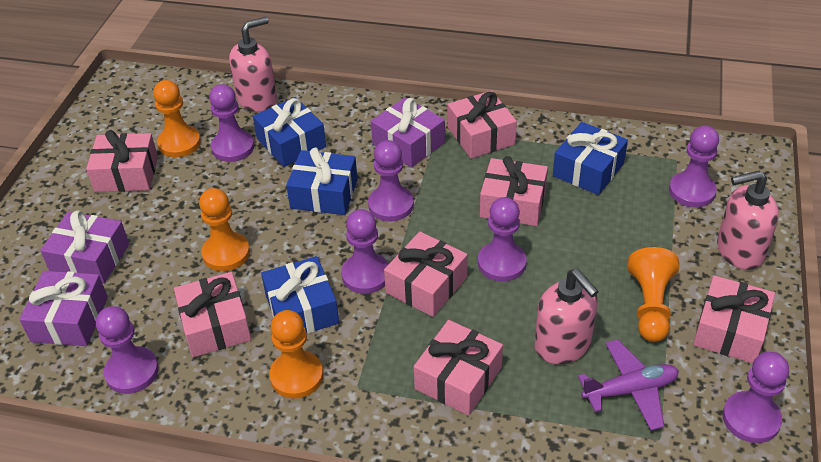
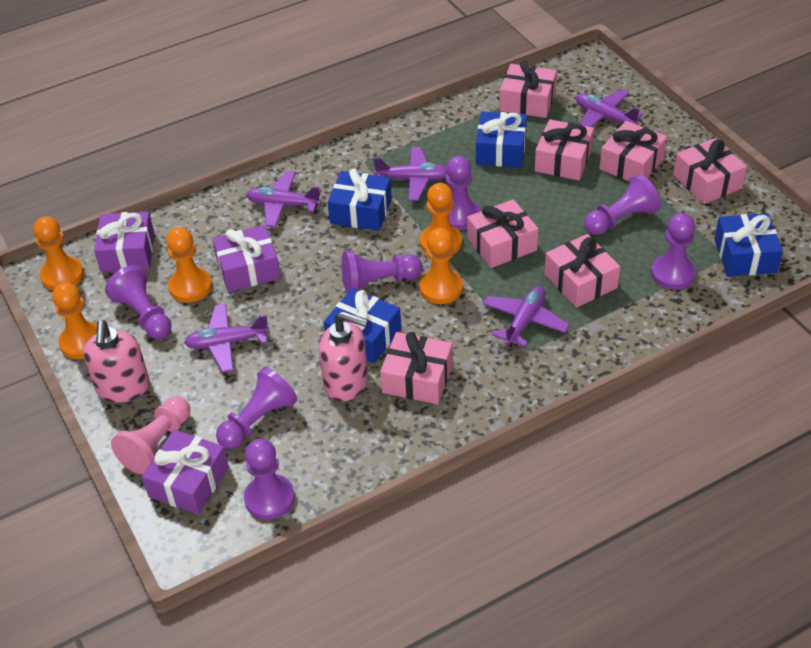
orange pawn: 4 -> 5
pink pawn: 0 -> 1
pink soap dispenser: 3 -> 2
purple plane: 1 -> 5

